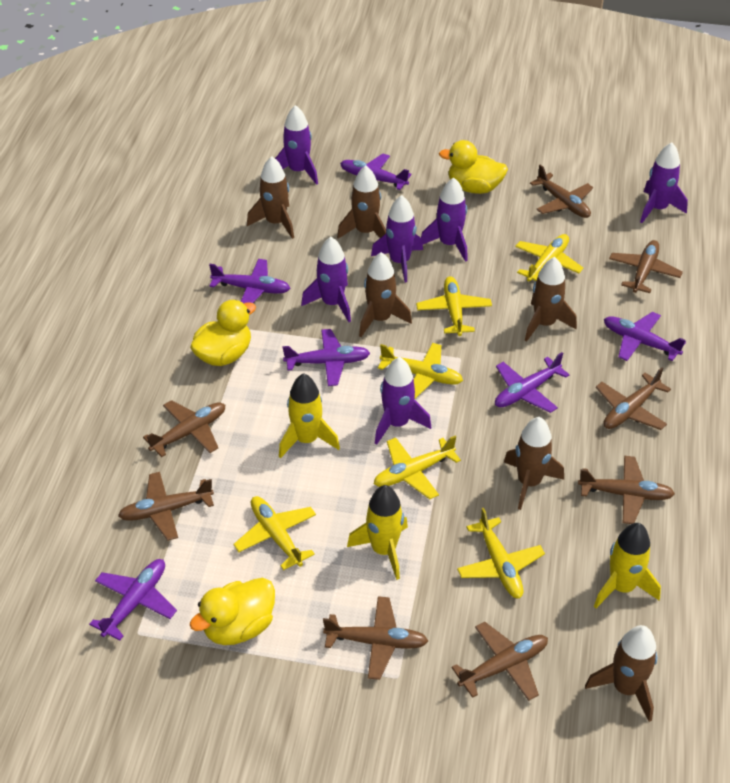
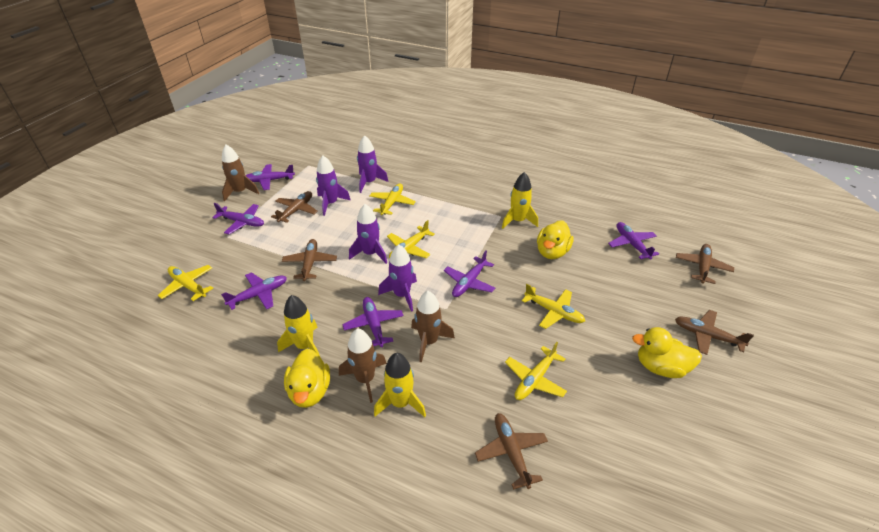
brown plane: 8 -> 5
brown rocket: 6 -> 3
purple rocket: 6 -> 4
yellow plane: 6 -> 5

